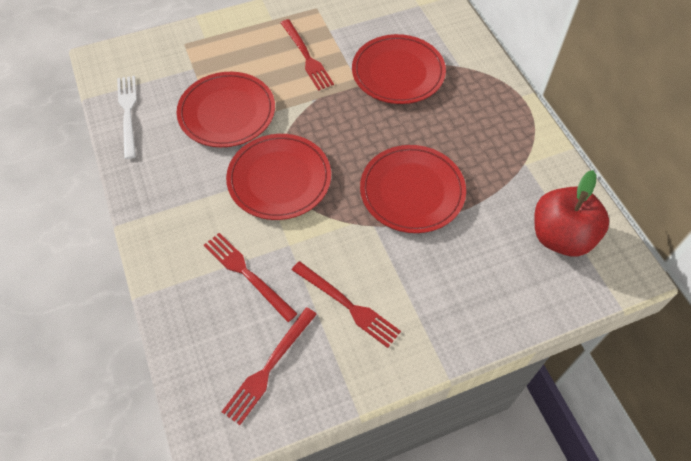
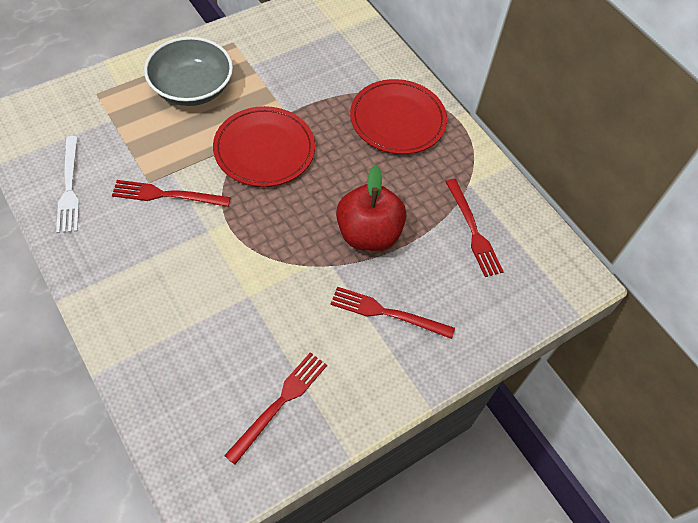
grey bowl: 0 -> 1
red plate: 4 -> 2

